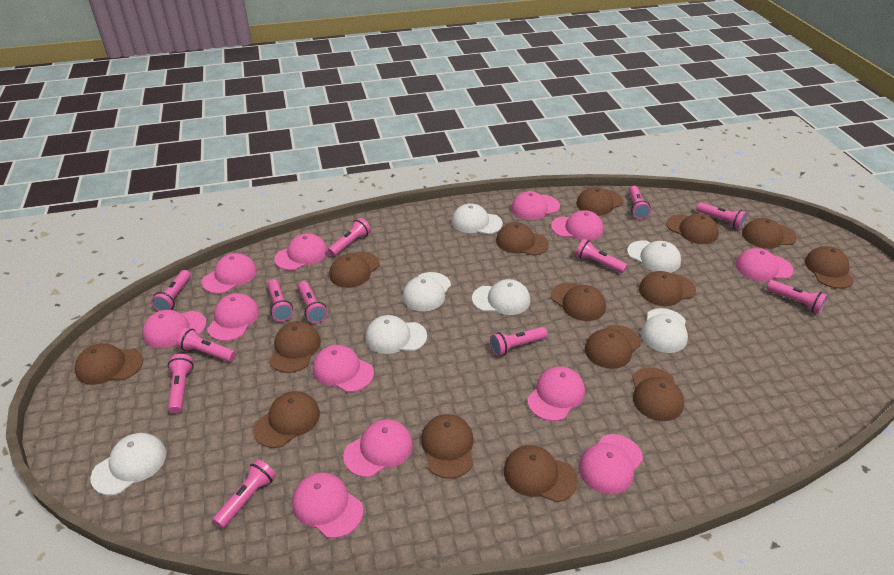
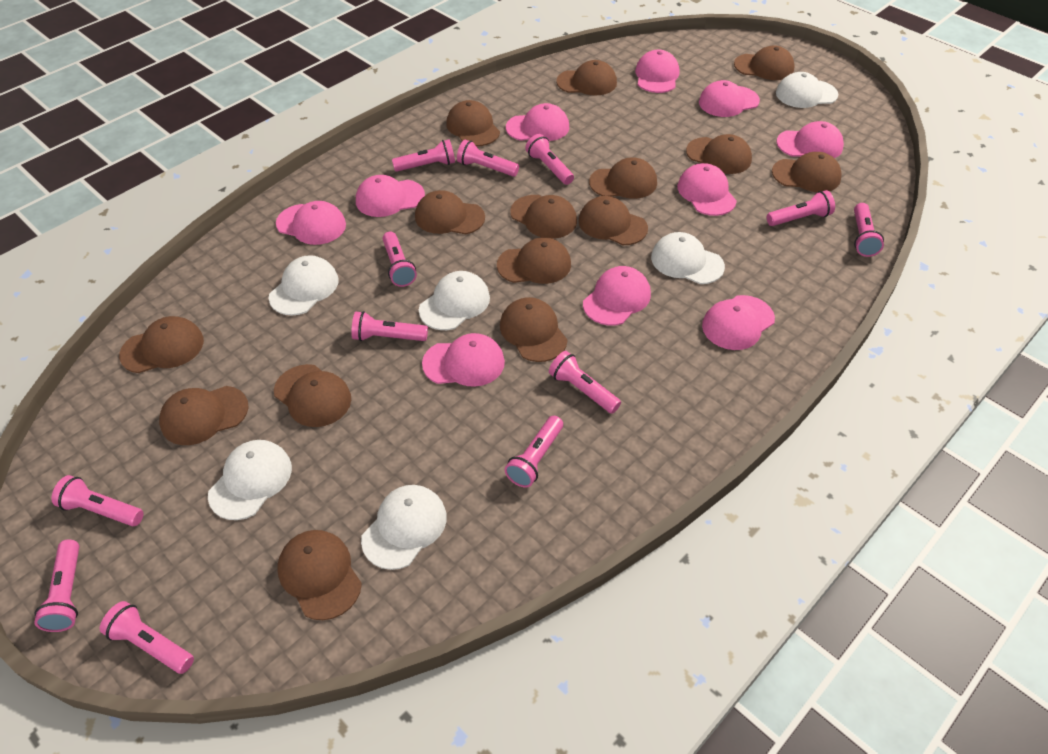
pink cap: 12 -> 10
white cap: 7 -> 6

